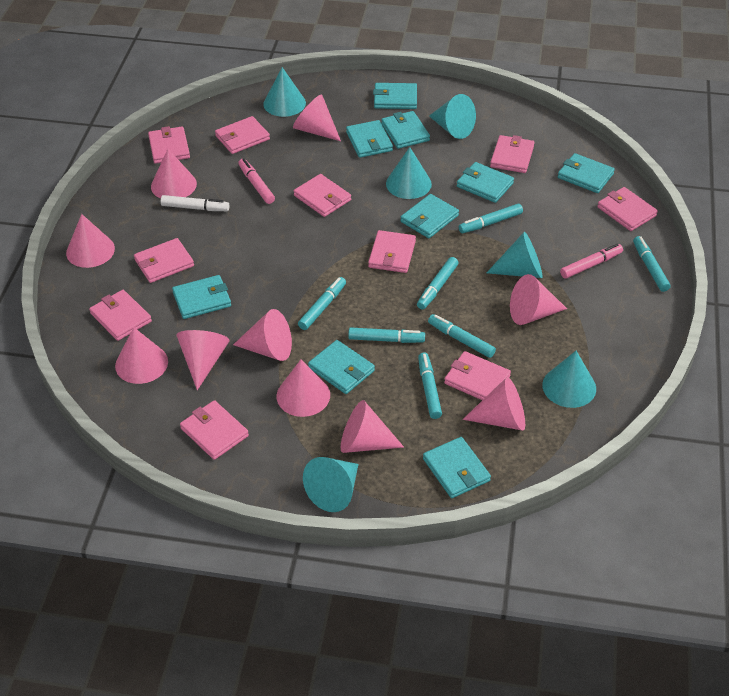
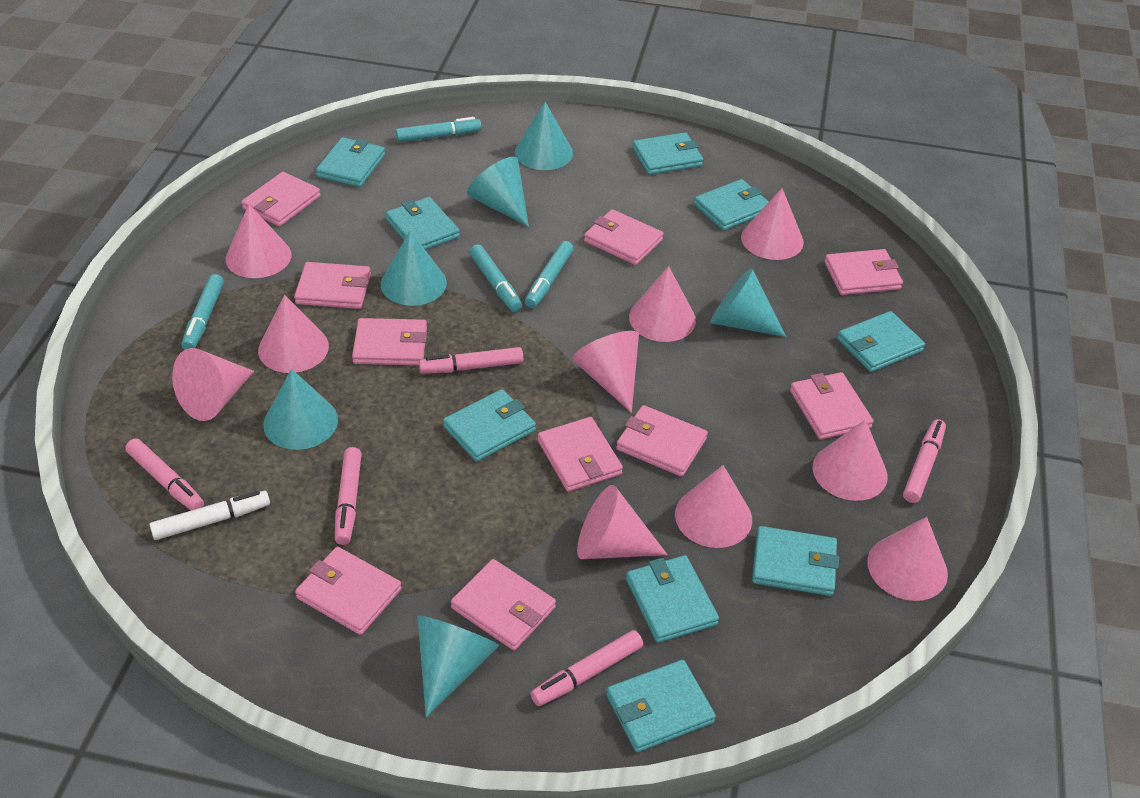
pink marker: 2 -> 5
turquoise marker: 7 -> 4

